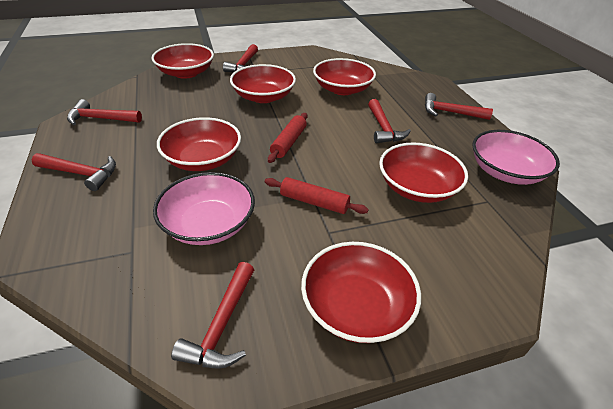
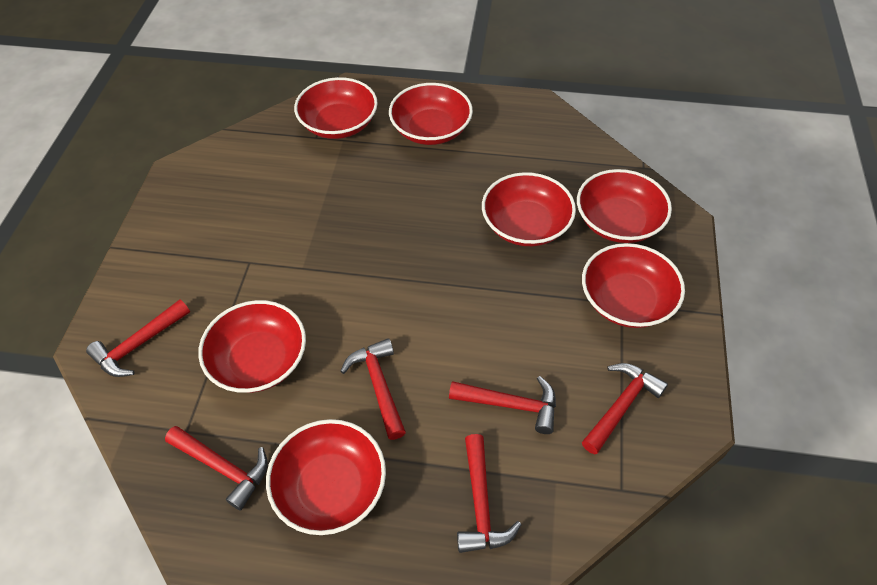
pink bowl: 2 -> 0
red bowl: 6 -> 7
red rolling pin: 2 -> 0

